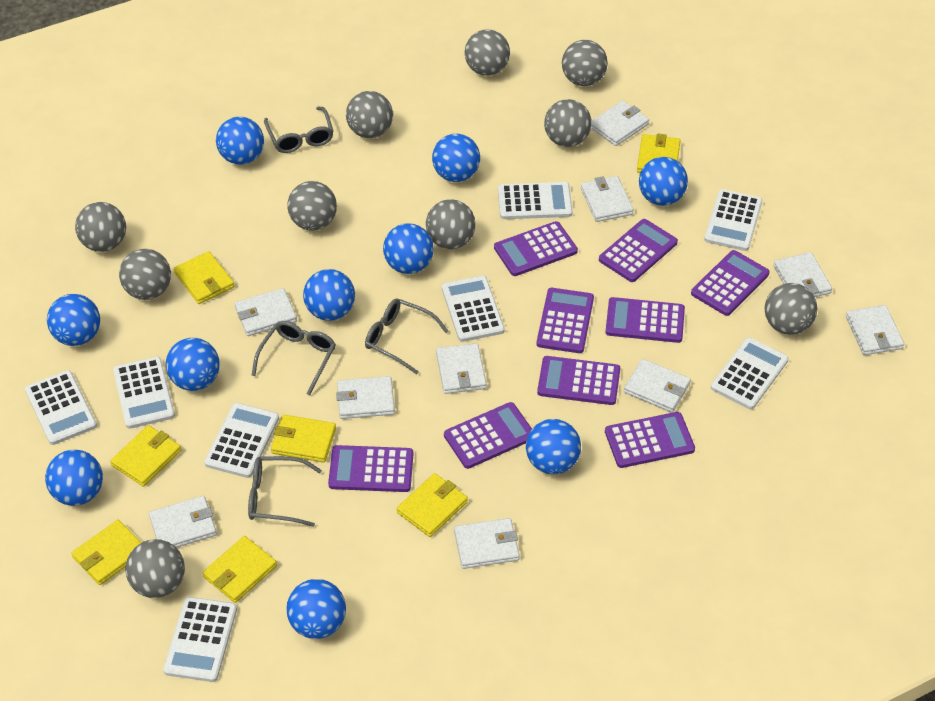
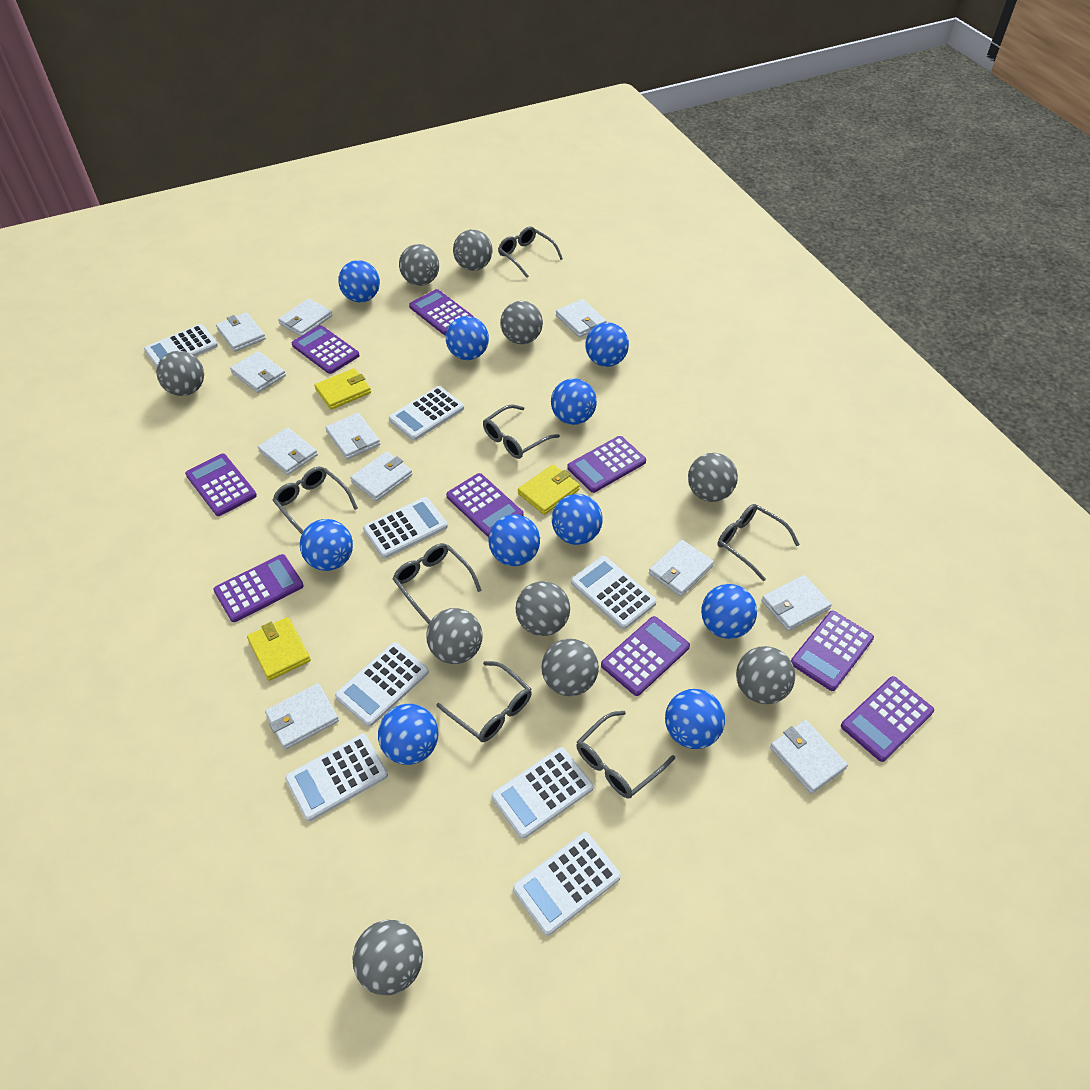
grey glasses: 4 -> 7
white wallet: 10 -> 11
yellow wallet: 7 -> 3

